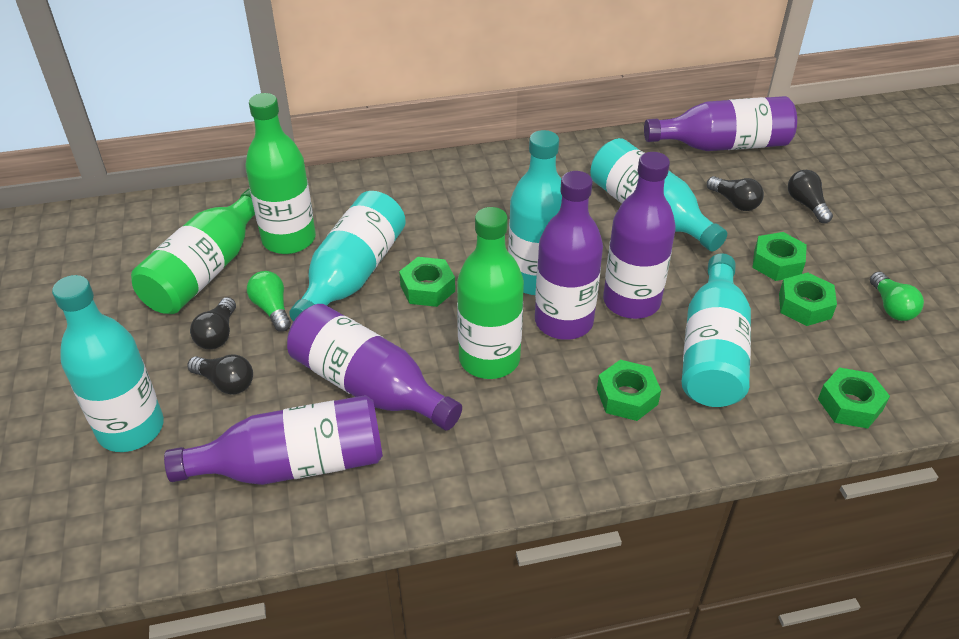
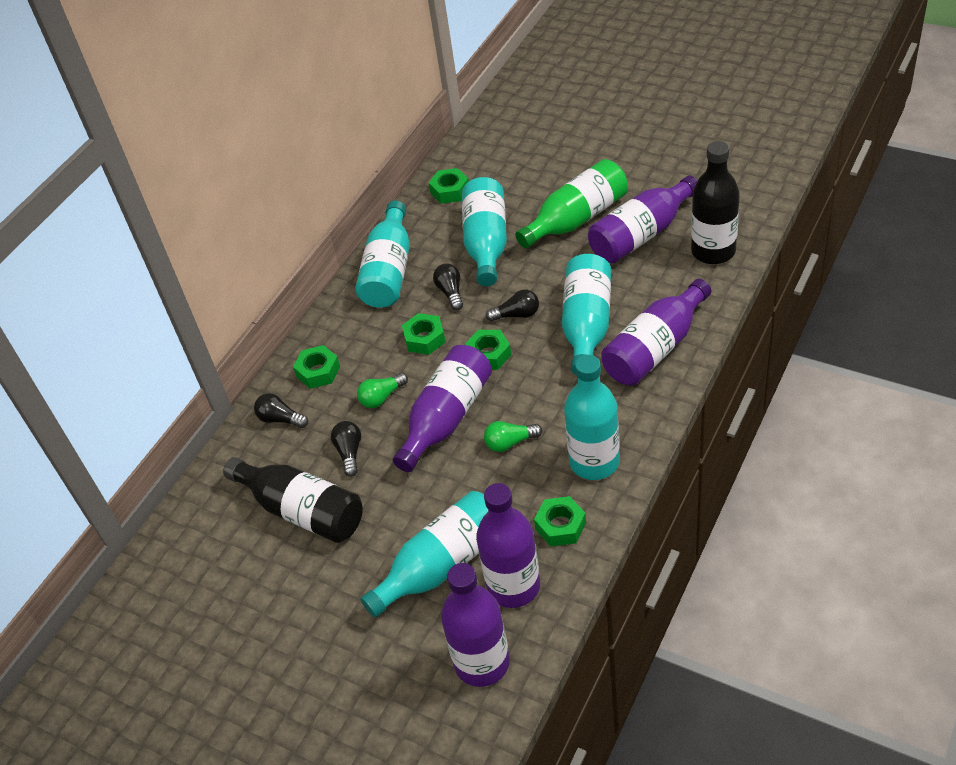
black bottle: 0 -> 2
green bottle: 3 -> 1

